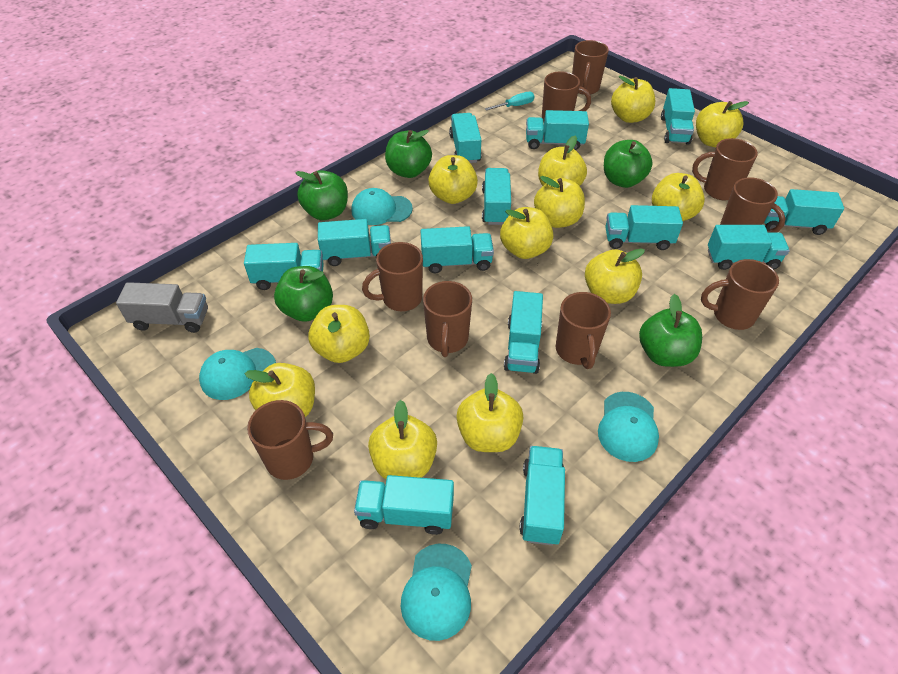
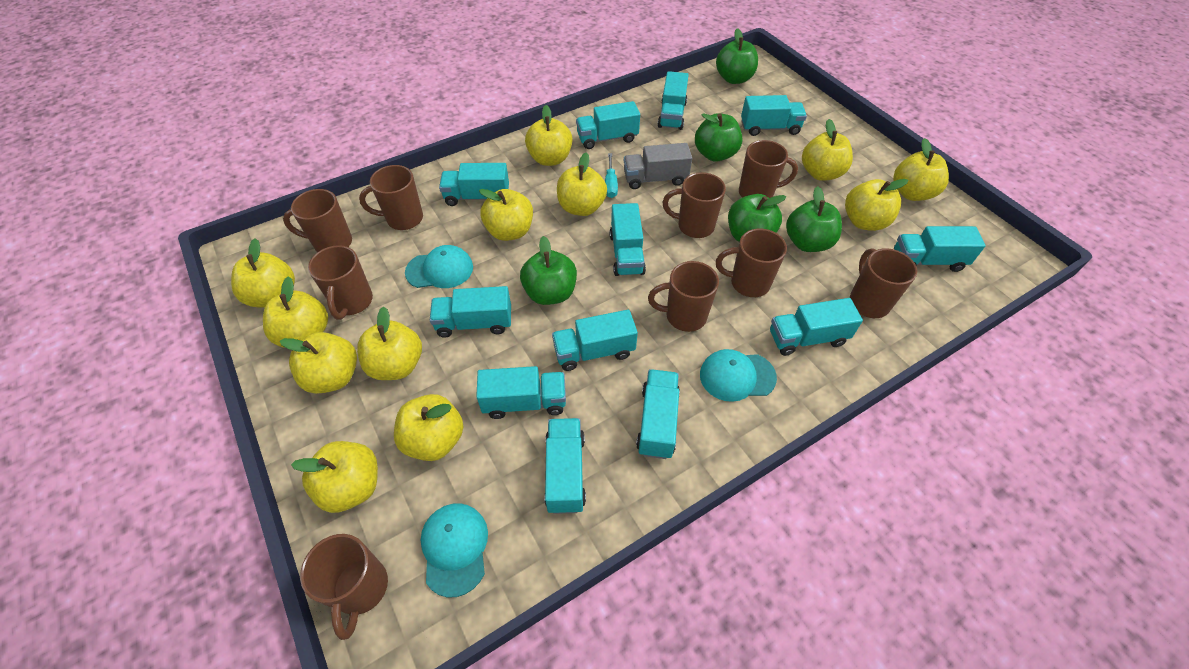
turquoise cap: 4 -> 3
turquoise truck: 13 -> 12

